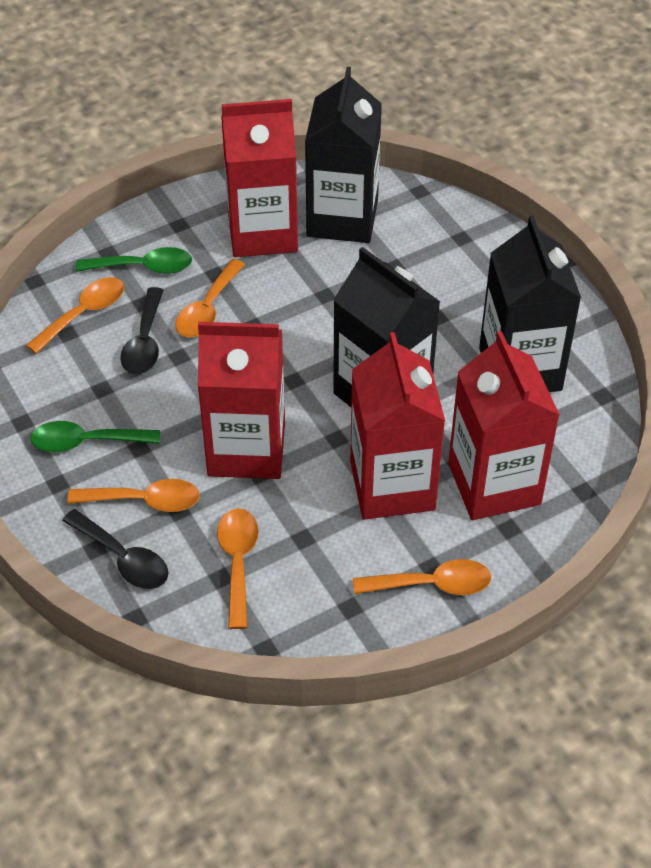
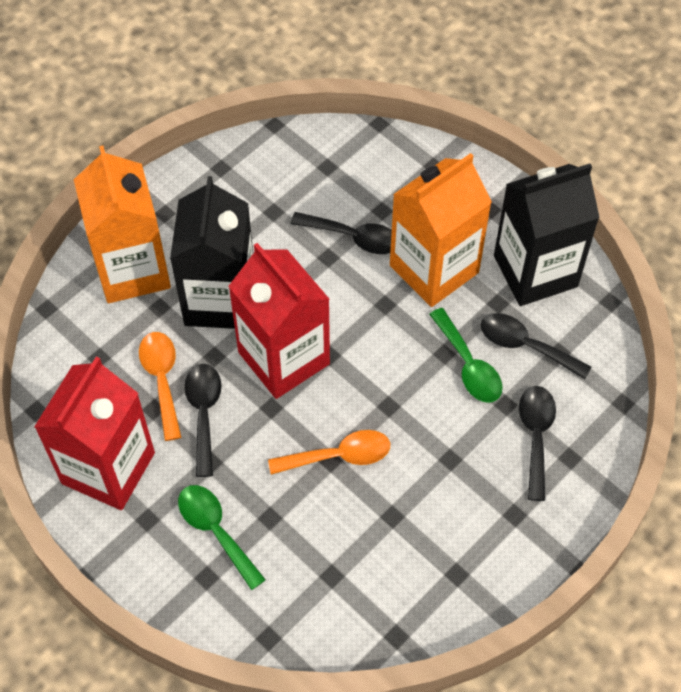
black carton: 3 -> 2
black spoon: 2 -> 4
orange carton: 0 -> 2
orange spoon: 5 -> 2
red carton: 4 -> 2

